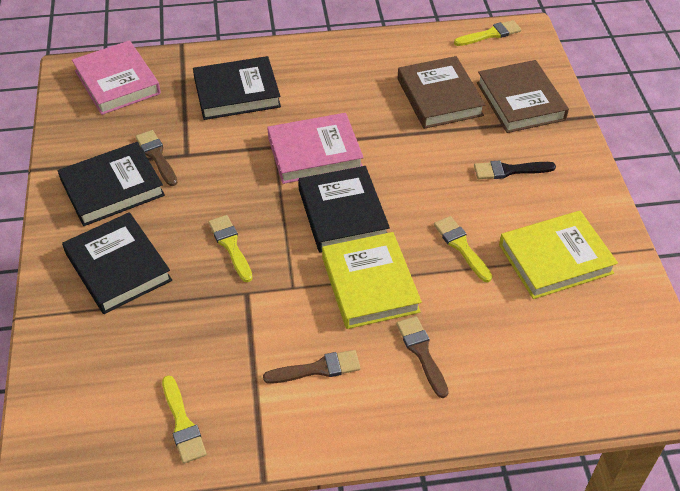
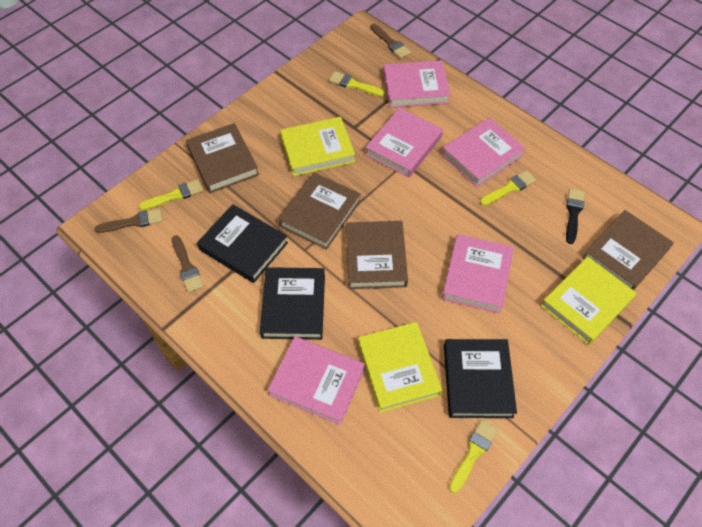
black book: 4 -> 3
brown book: 2 -> 4
pink book: 2 -> 5
yellow book: 2 -> 3

